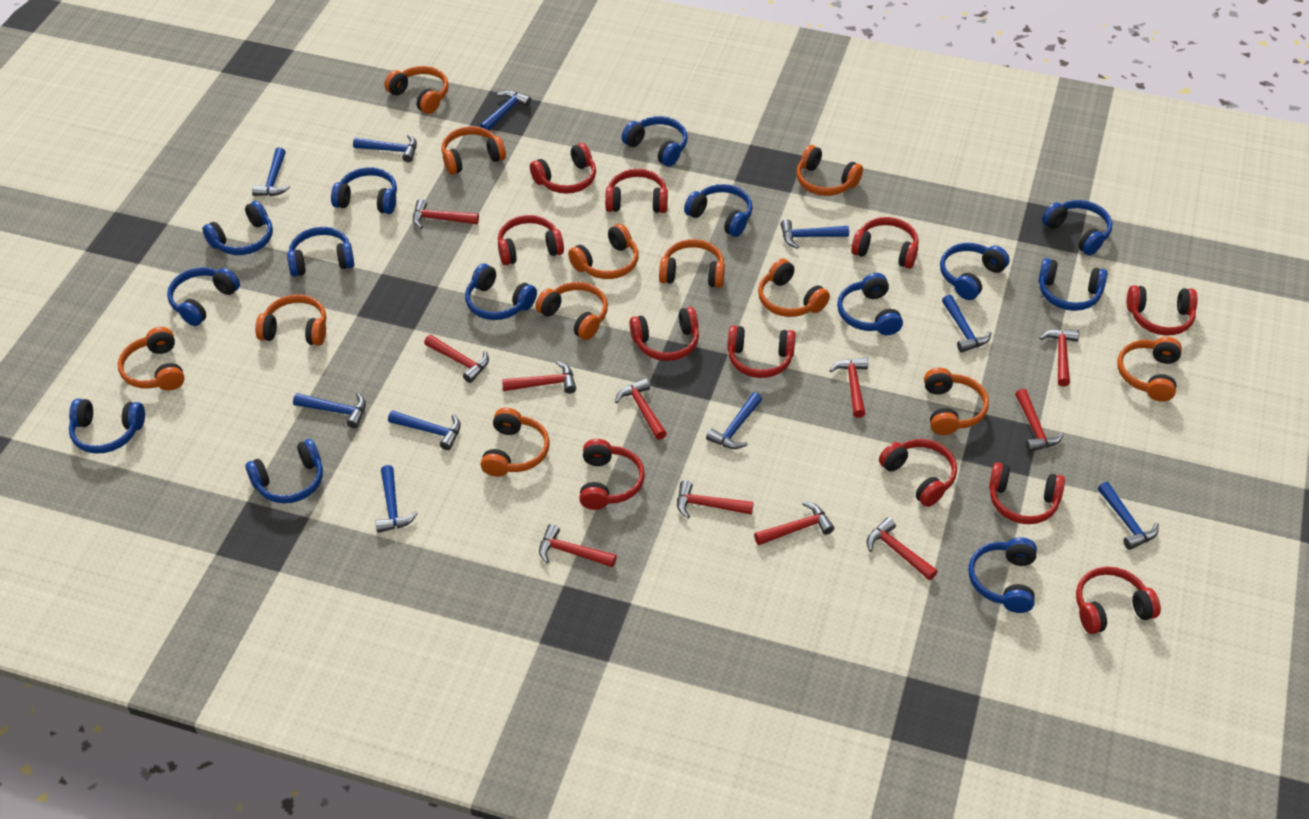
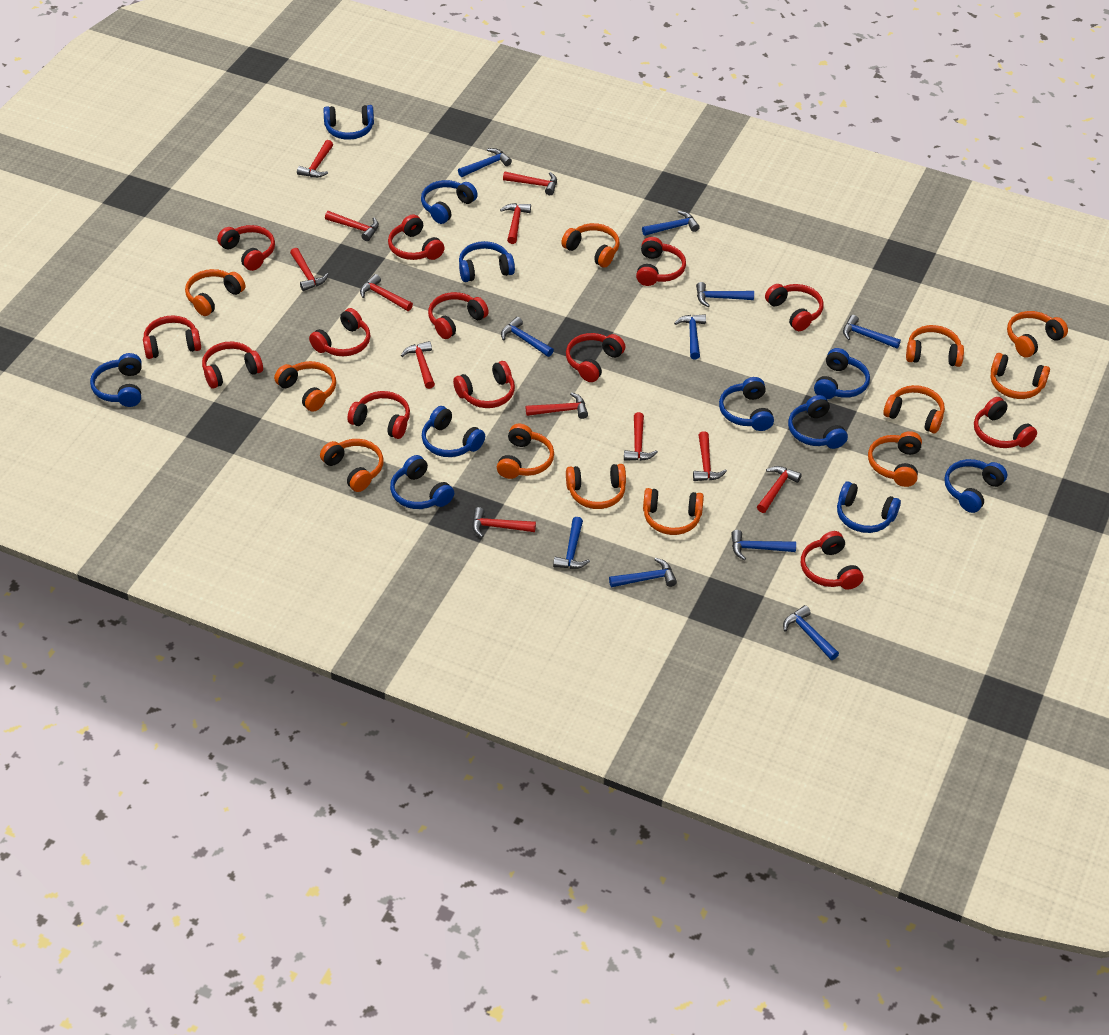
blue headphones: 14 -> 11
red hammer: 11 -> 12
red headphones: 11 -> 13

